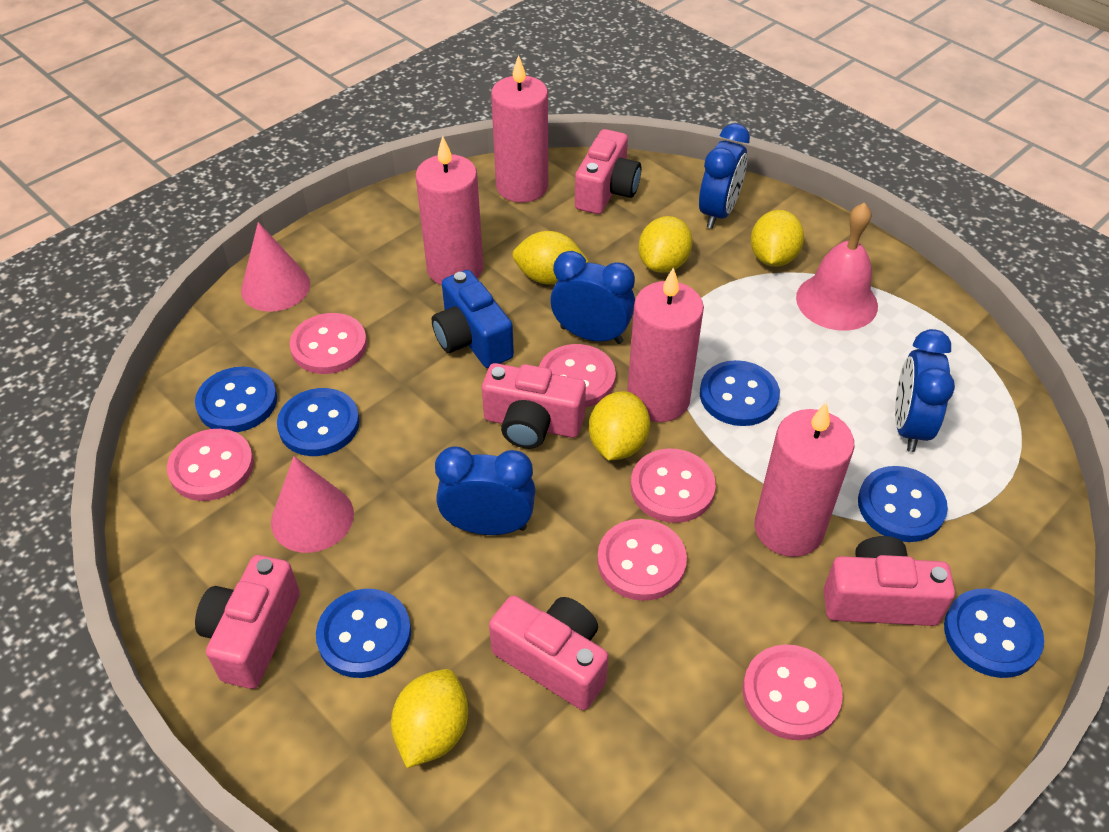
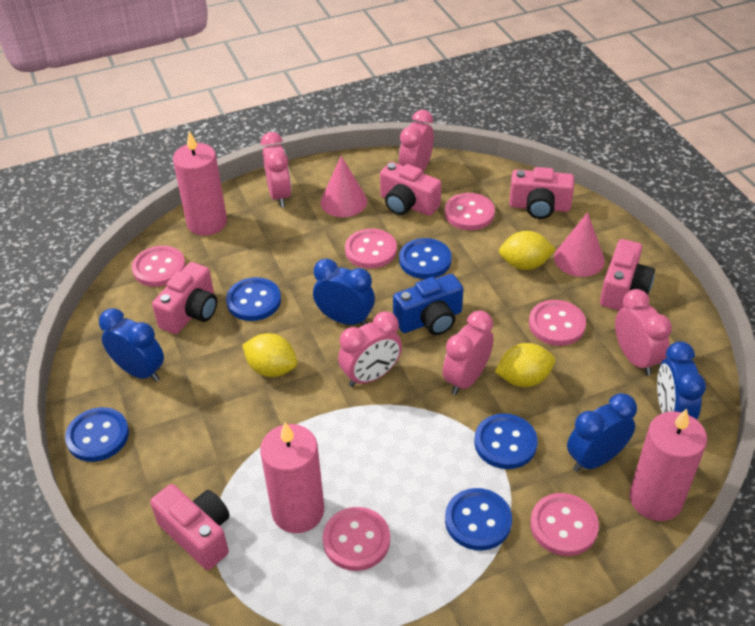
blue button: 6 -> 5
pink bell: 1 -> 0
pink candle: 4 -> 3
pink clock: 0 -> 5
yellow lemon: 5 -> 3

